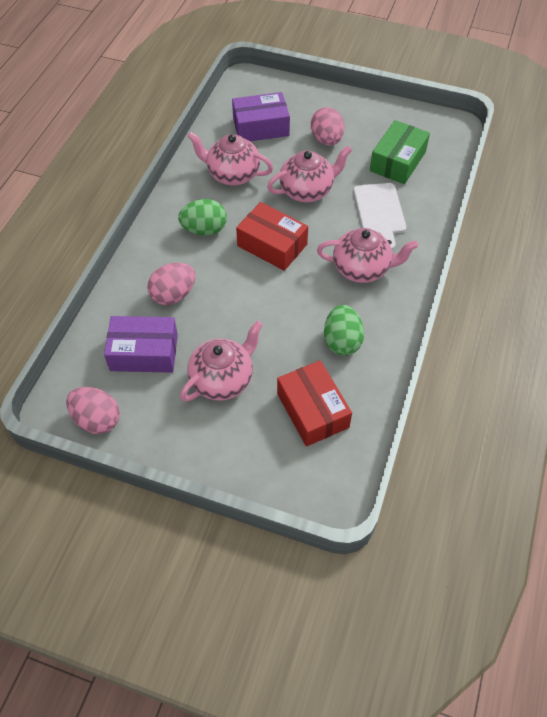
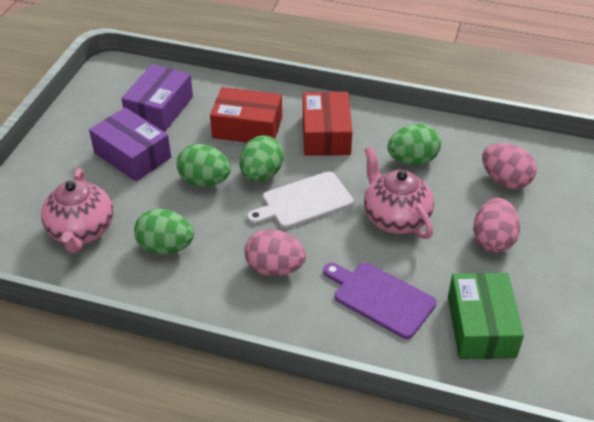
green egg: 2 -> 4
pink teapot: 4 -> 2
purple cutting board: 0 -> 1

